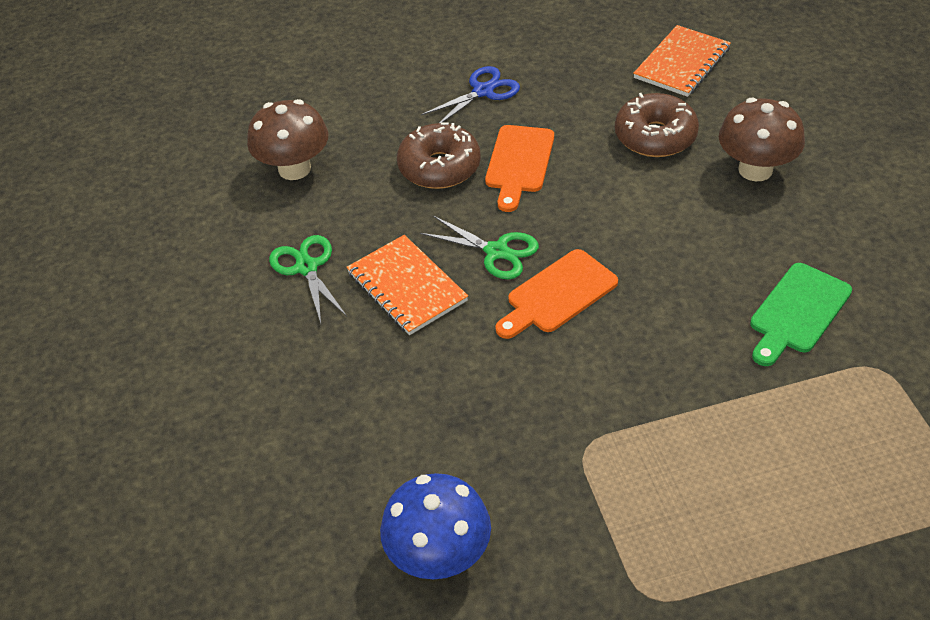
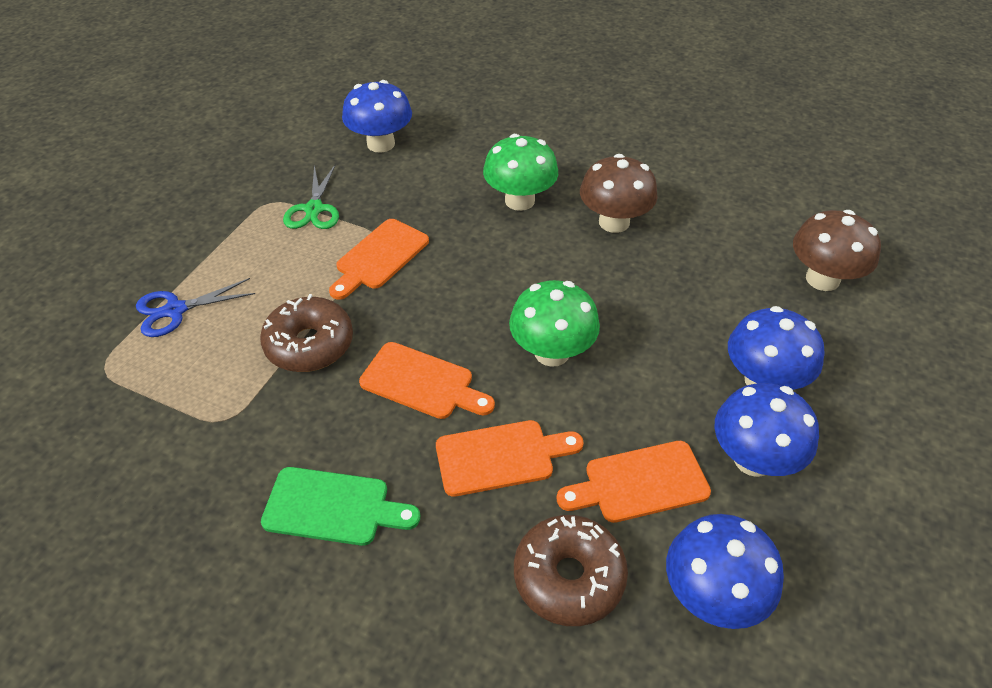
blue mushroom: 1 -> 4
green mushroom: 0 -> 2
green scissors: 2 -> 1
orange cutting board: 2 -> 4
orange notebook: 2 -> 0

